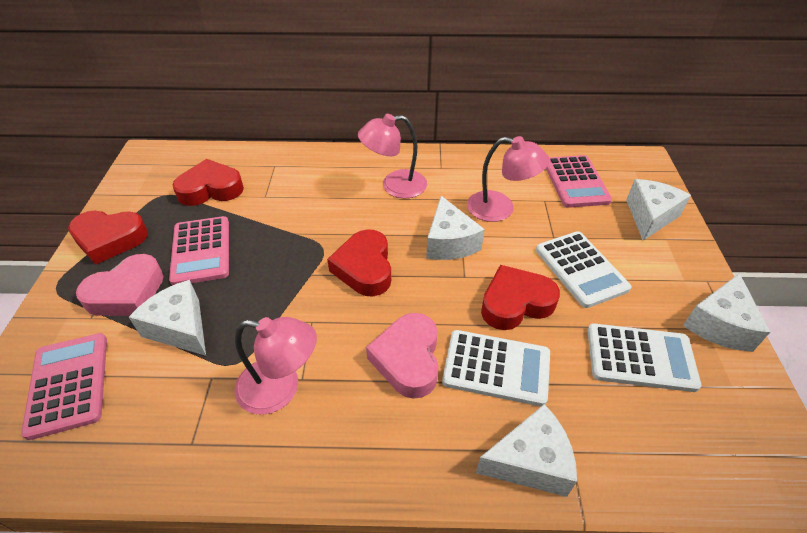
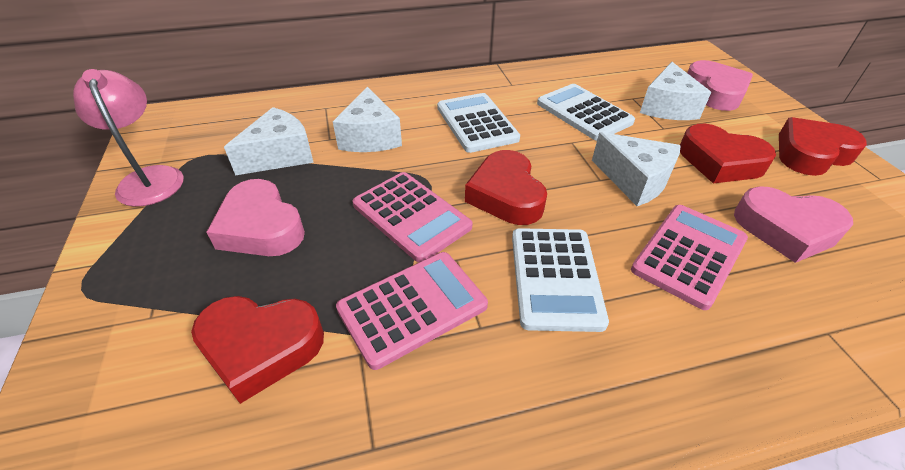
pink heart: 2 -> 3
pink lamp: 3 -> 1
white cheese: 5 -> 4

